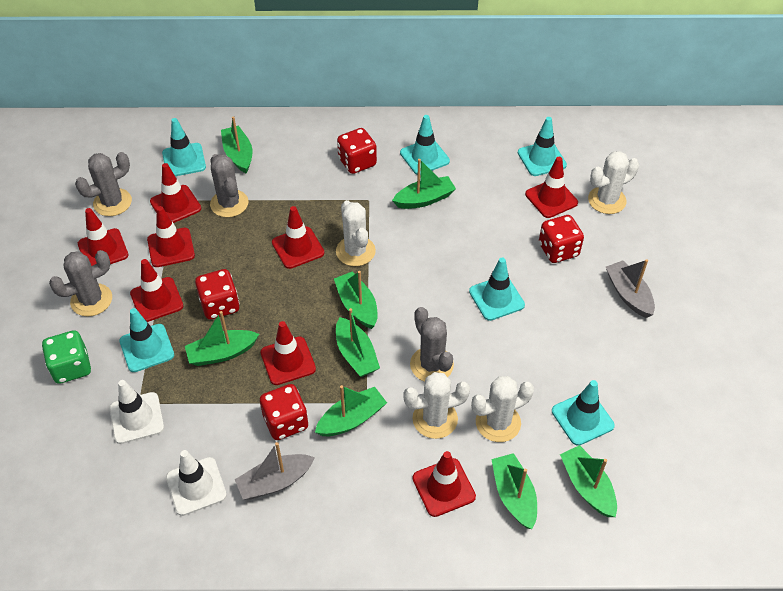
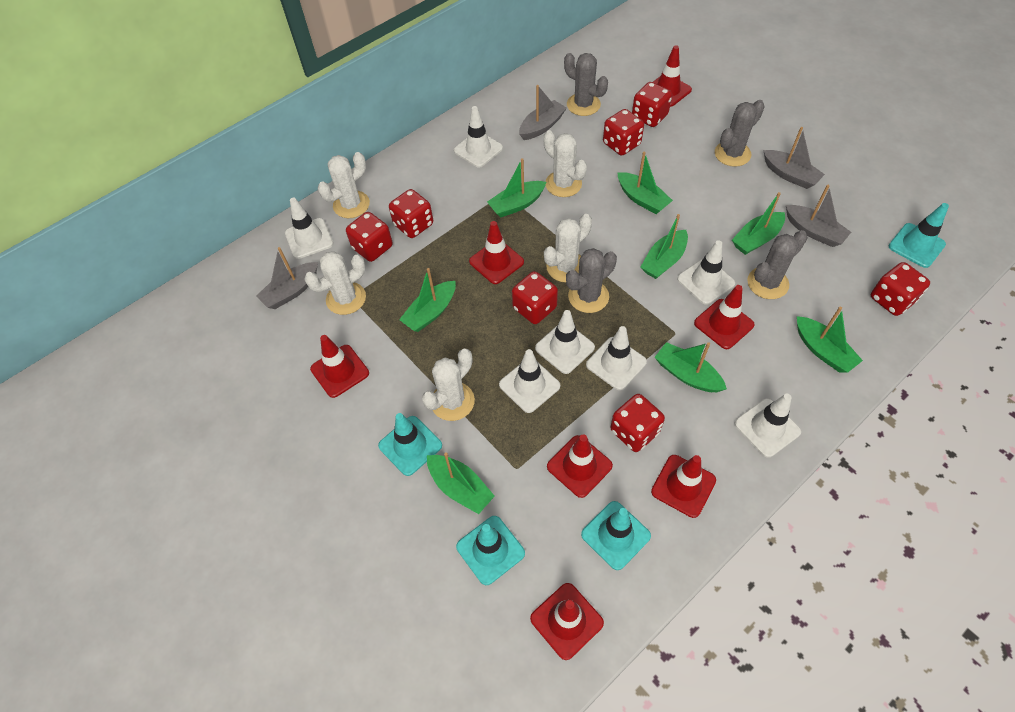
green dice: 1 -> 0
grey boat: 2 -> 4
red dice: 4 -> 7
red traffic cone: 8 -> 7
turquoise traffic cone: 6 -> 4
white cactus: 4 -> 5
white traffic cone: 2 -> 7

